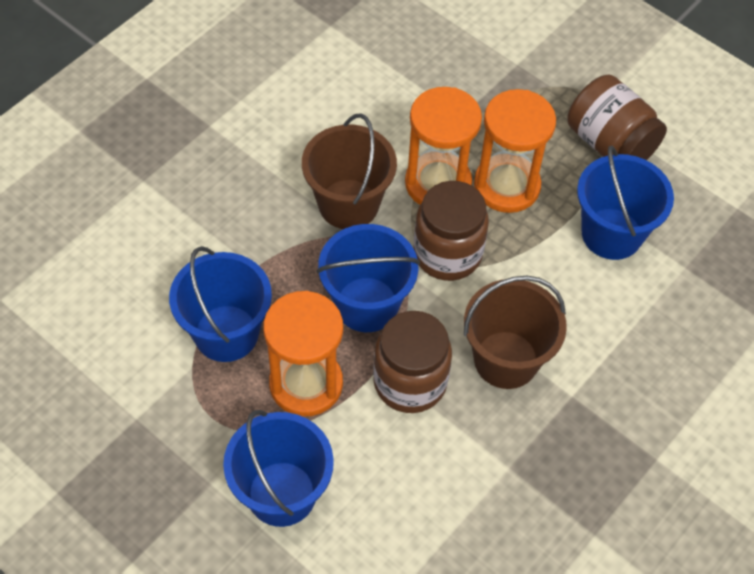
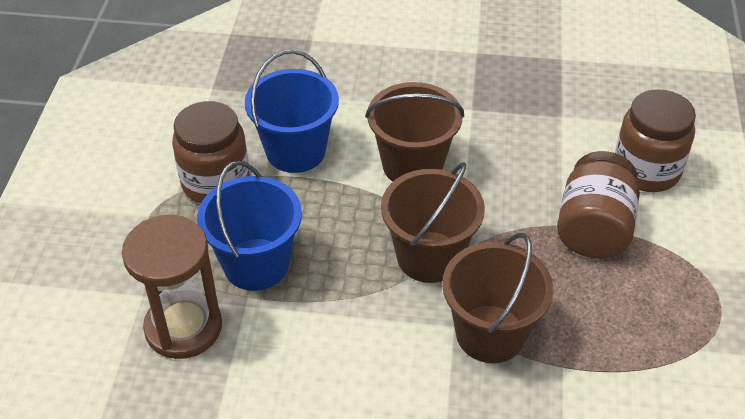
blue bucket: 4 -> 2
brown bucket: 2 -> 3
brown hourglass: 0 -> 1
orange hourglass: 3 -> 0

